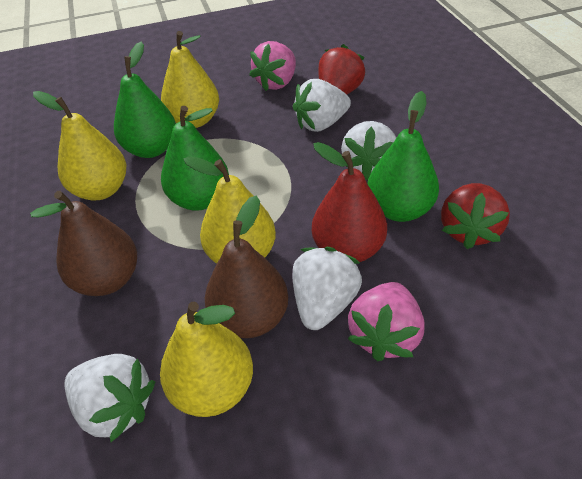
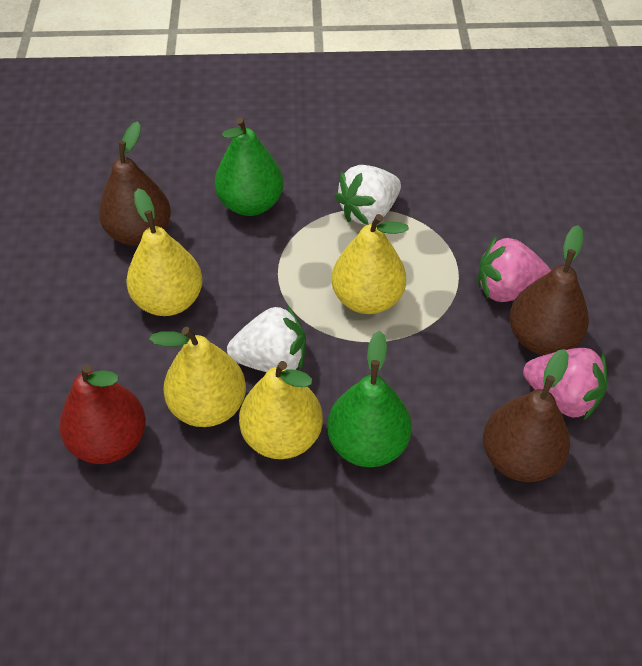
brown pear: 2 -> 3
green pear: 3 -> 2
red strawberry: 2 -> 0
white strawberry: 4 -> 2

